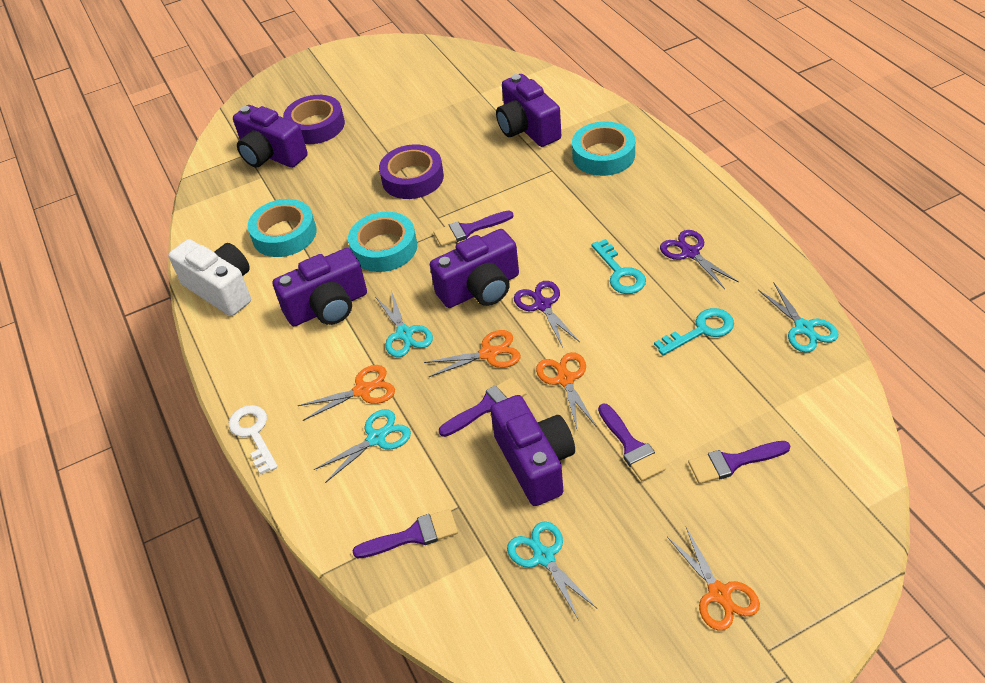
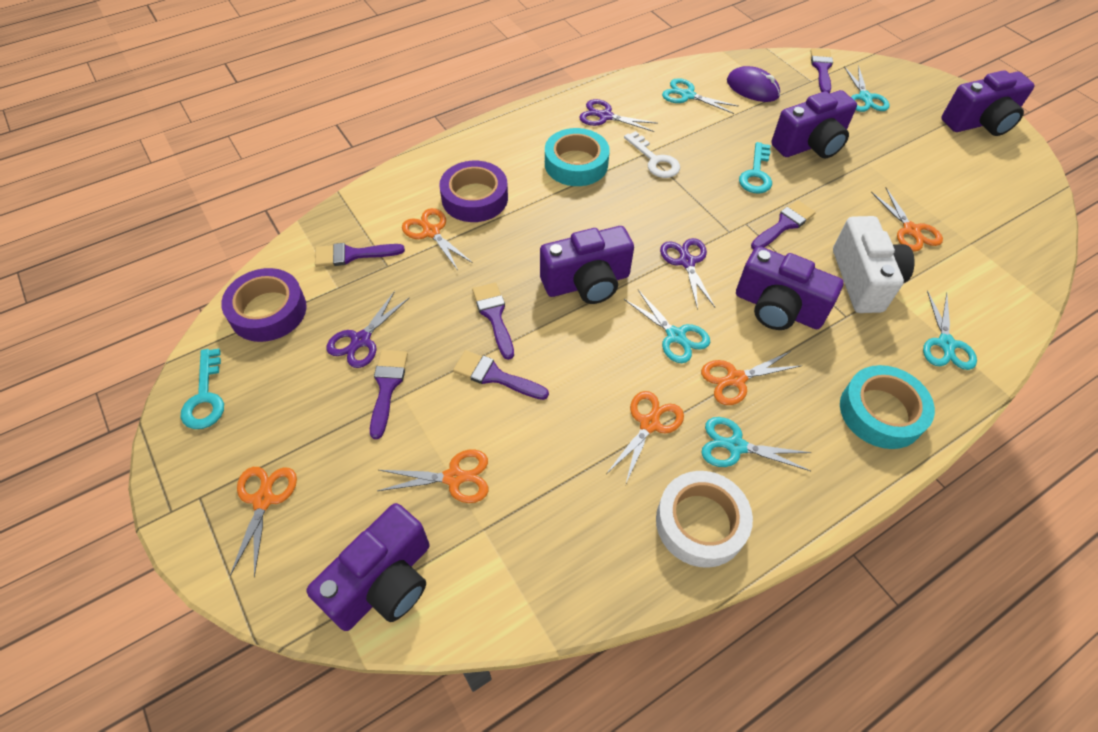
orange scissors: 4 -> 6
purple brush: 5 -> 6
purple mouse: 0 -> 1
purple scissors: 2 -> 3
turquoise scissors: 4 -> 5
turquoise tape: 3 -> 2
white tape: 0 -> 1

